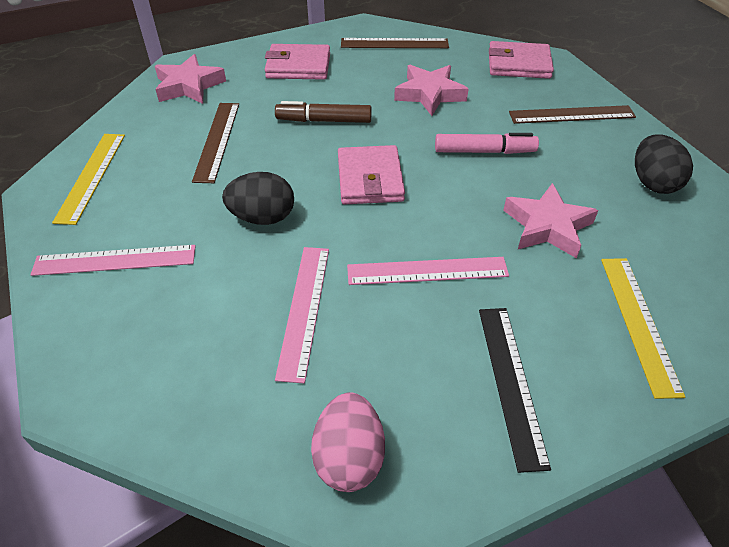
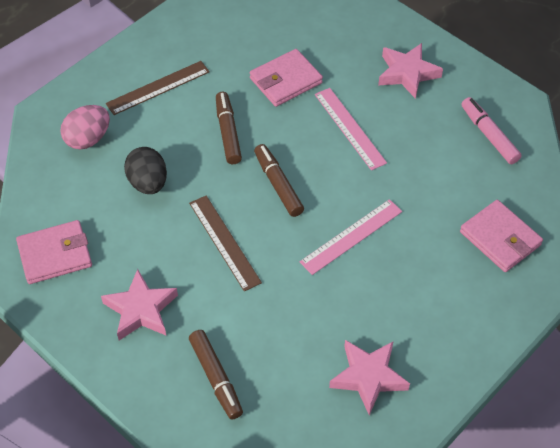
black egg: 2 -> 1
black ruler: 1 -> 0
brown marker: 1 -> 3
brown ruler: 3 -> 2
pink ruler: 3 -> 2
yellow ruler: 2 -> 0

